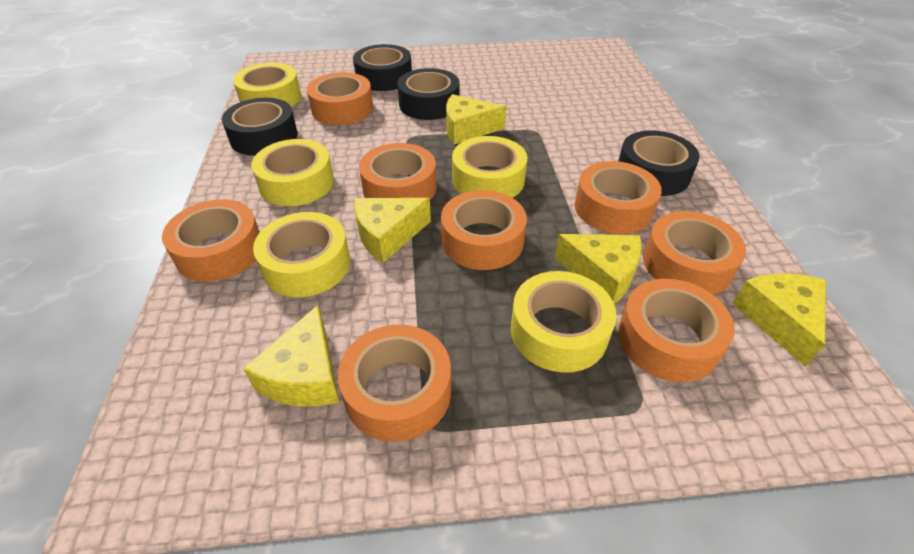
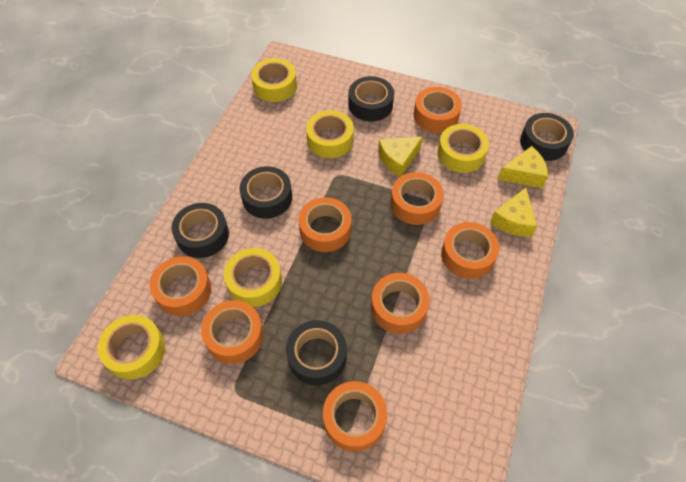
black tape: 4 -> 5
yellow cheese: 5 -> 3

